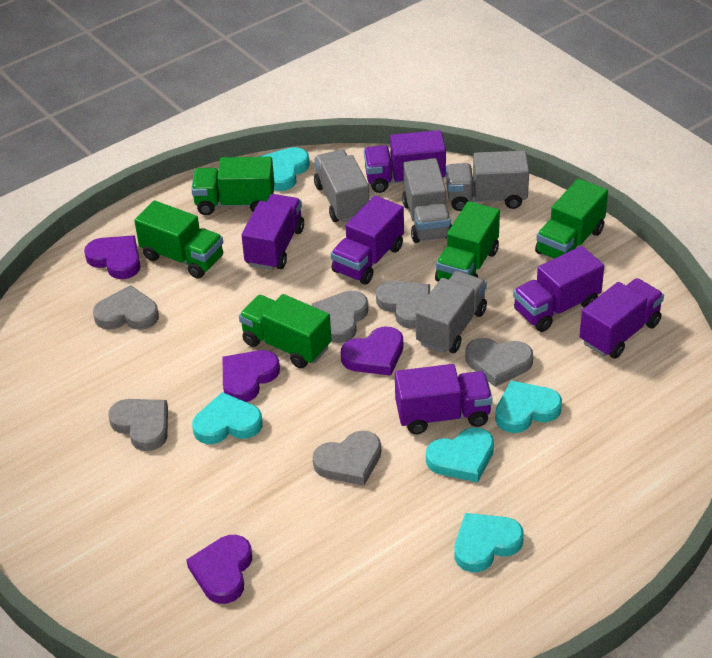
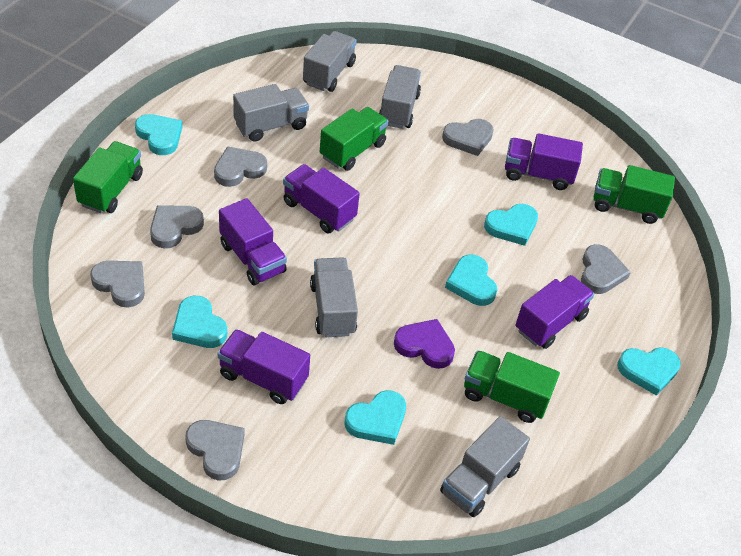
green truck: 5 -> 4
grey truck: 4 -> 5
purple heart: 4 -> 1
purple truck: 6 -> 5
turquoise heart: 5 -> 6

